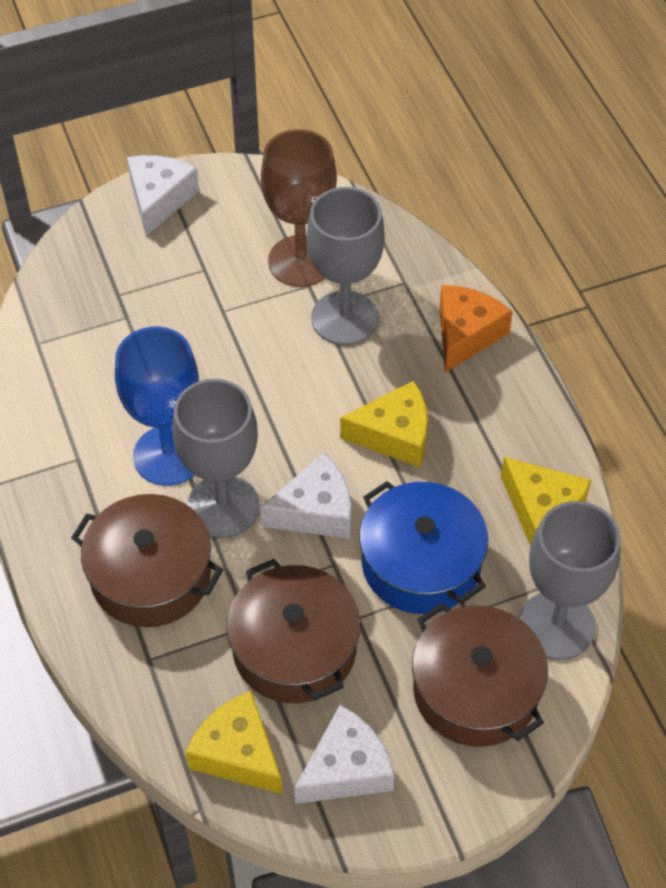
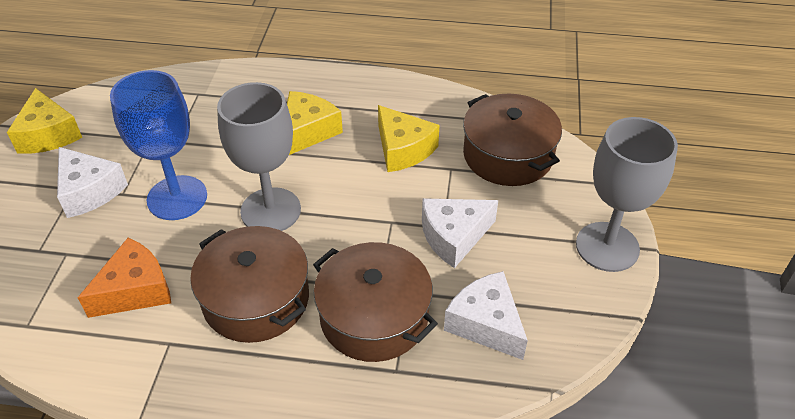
blue pot: 1 -> 0
brown goblet: 1 -> 0
grey goblet: 3 -> 2

